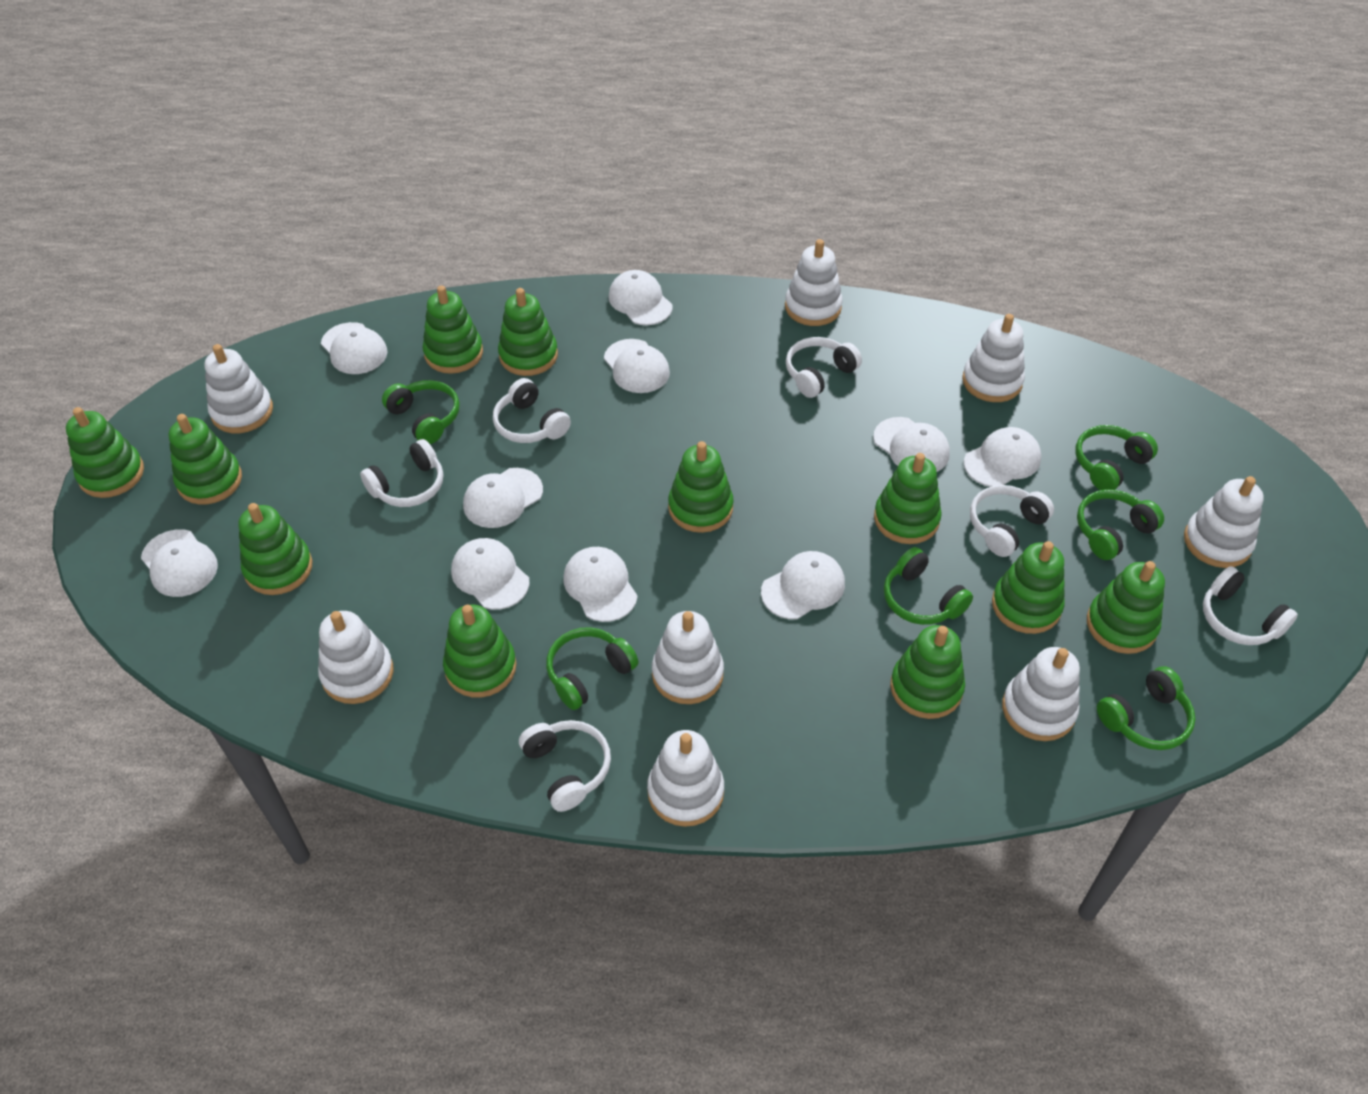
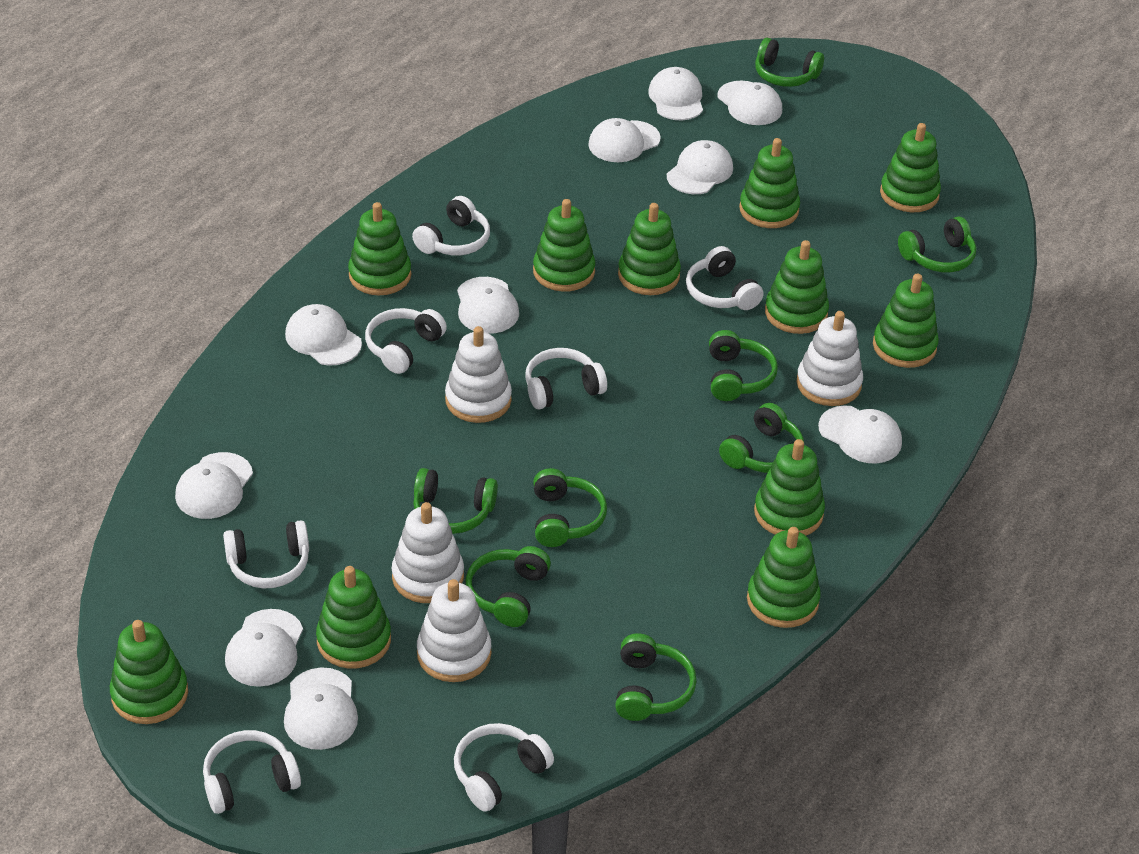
green headphones: 6 -> 8
white headphones: 6 -> 7
white stacking toy: 8 -> 4

